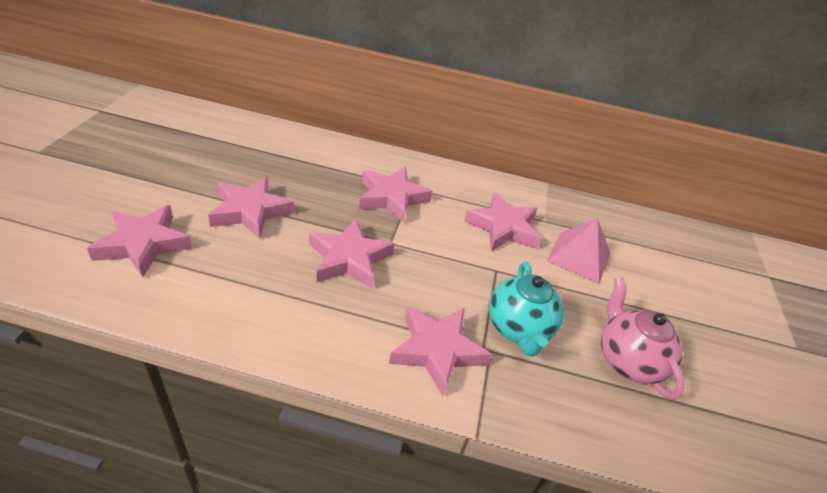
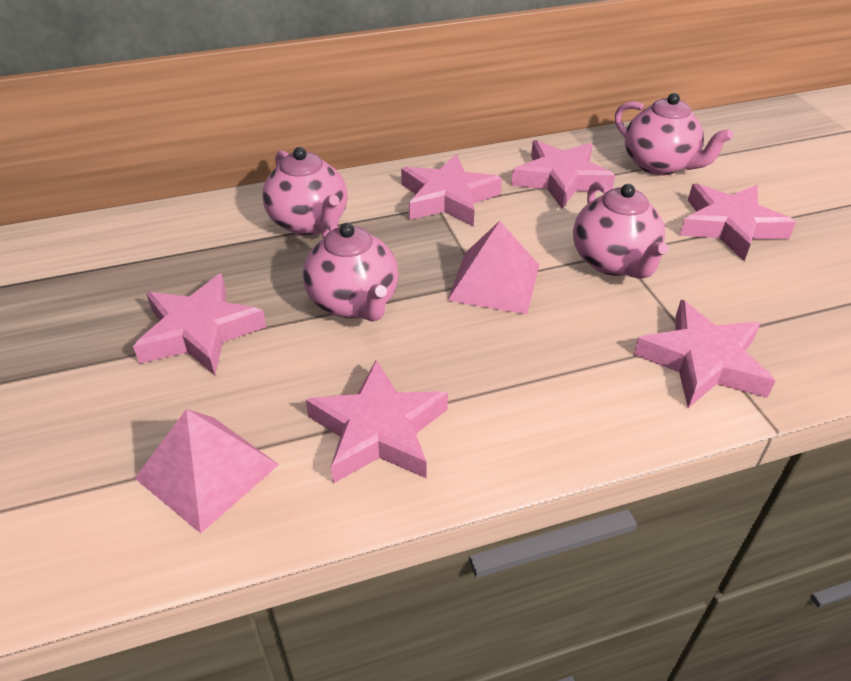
pink pyramid: 1 -> 2
pink teapot: 1 -> 4
turquoise teapot: 1 -> 0

